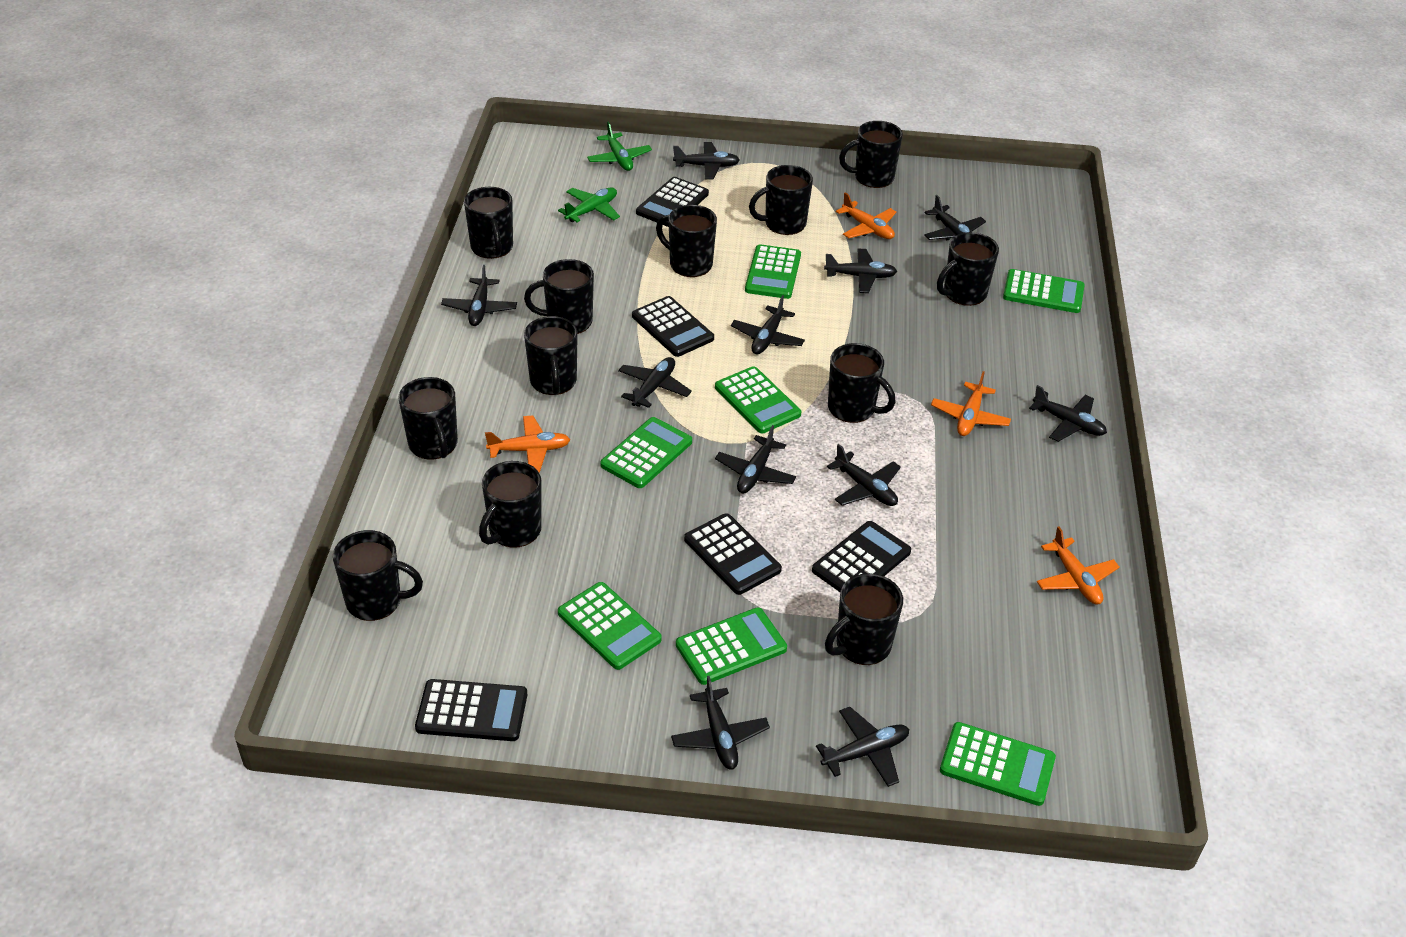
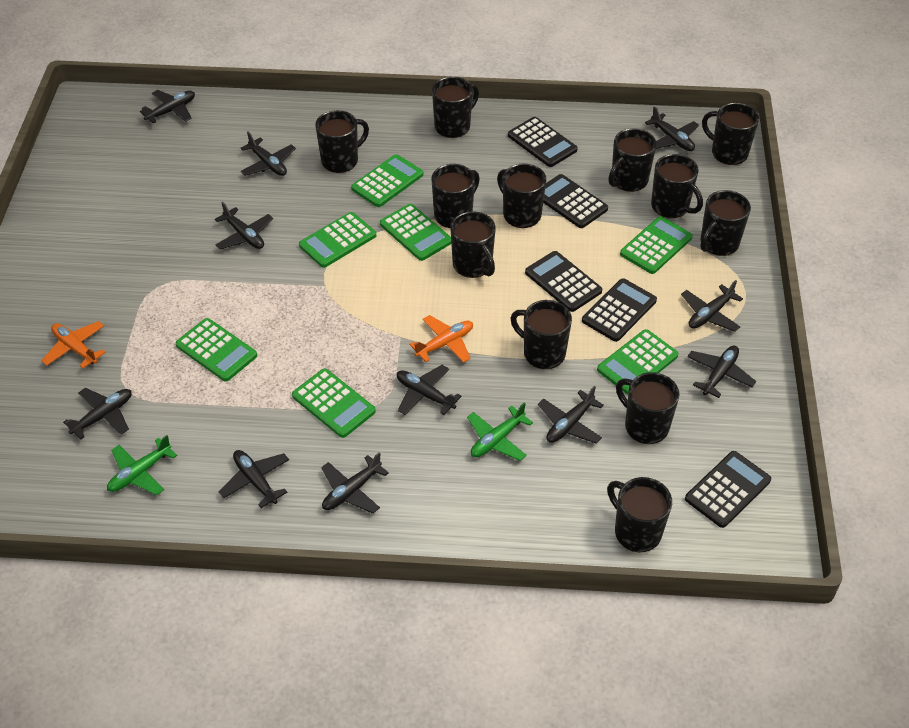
orange plane: 4 -> 2

